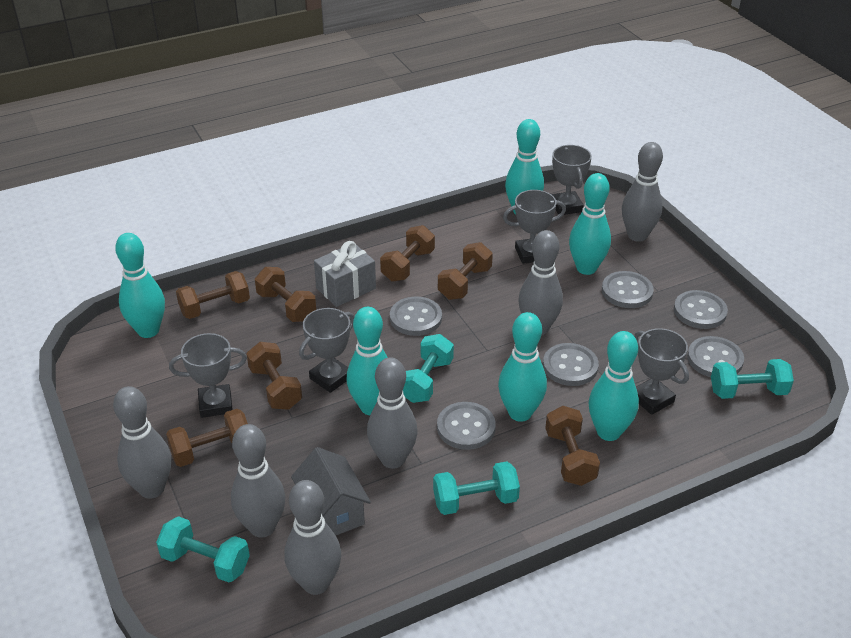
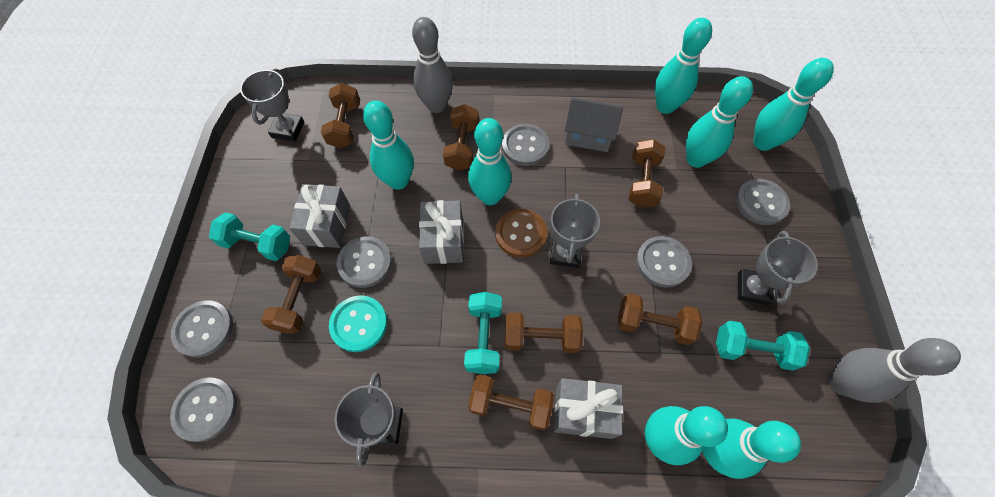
brown button: 0 -> 1
grey bowling pin: 6 -> 2
grey gift: 1 -> 3
grey trophy: 5 -> 4
turquoise bowling pin: 6 -> 7
turquoise button: 0 -> 1
turquoise dumbbell: 4 -> 3

